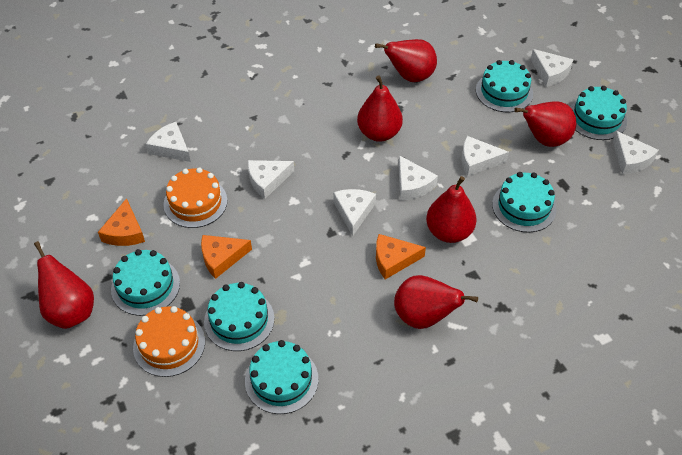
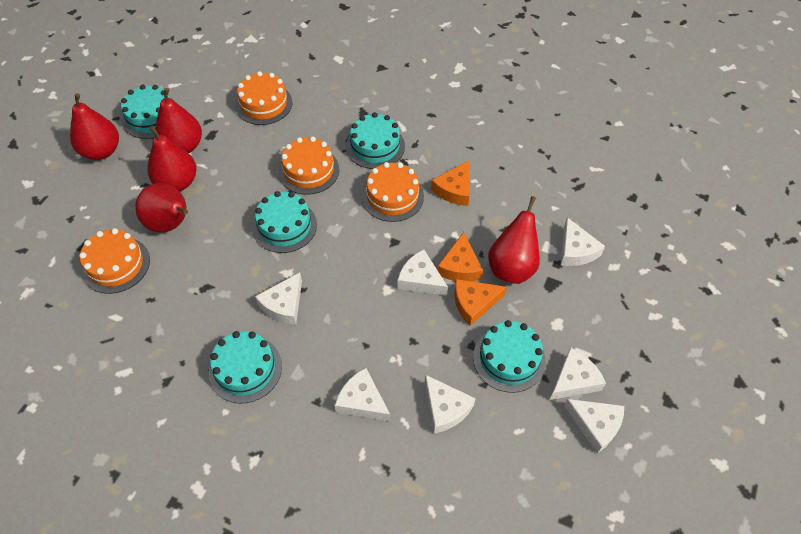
orange cake: 2 -> 4
red pear: 6 -> 5
turquoise cake: 6 -> 5

